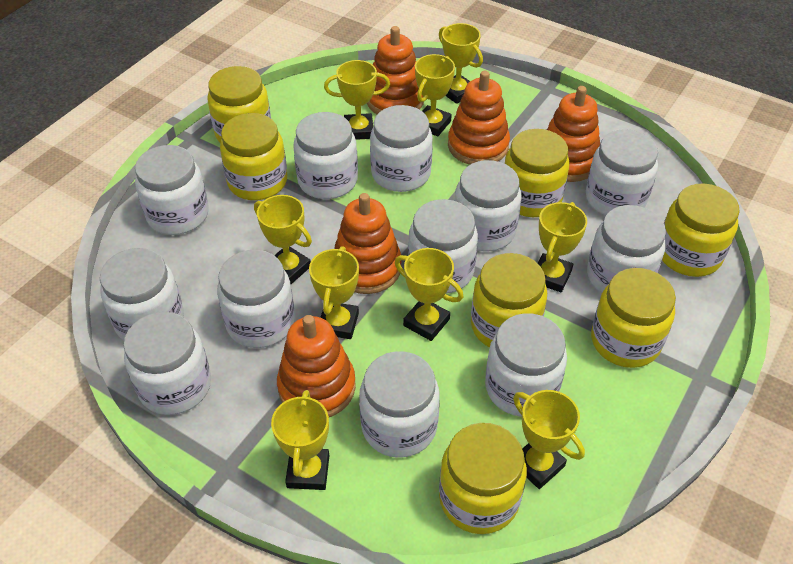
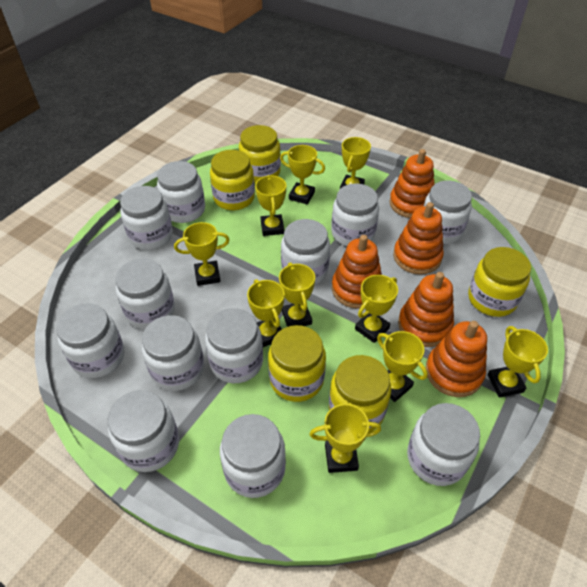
yellow jar: 7 -> 5
yellow trophy: 9 -> 10

